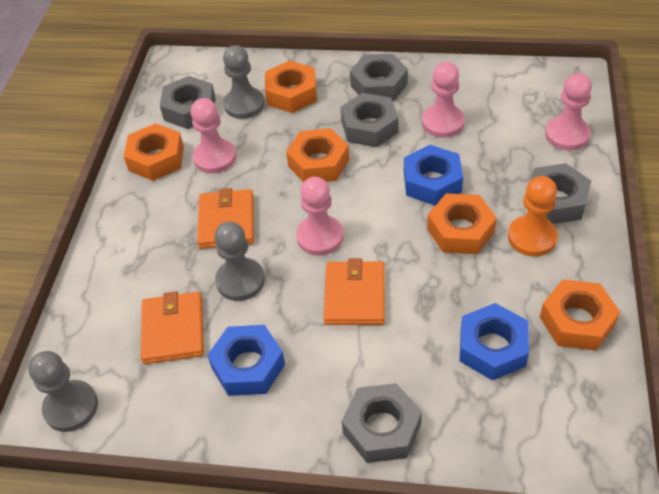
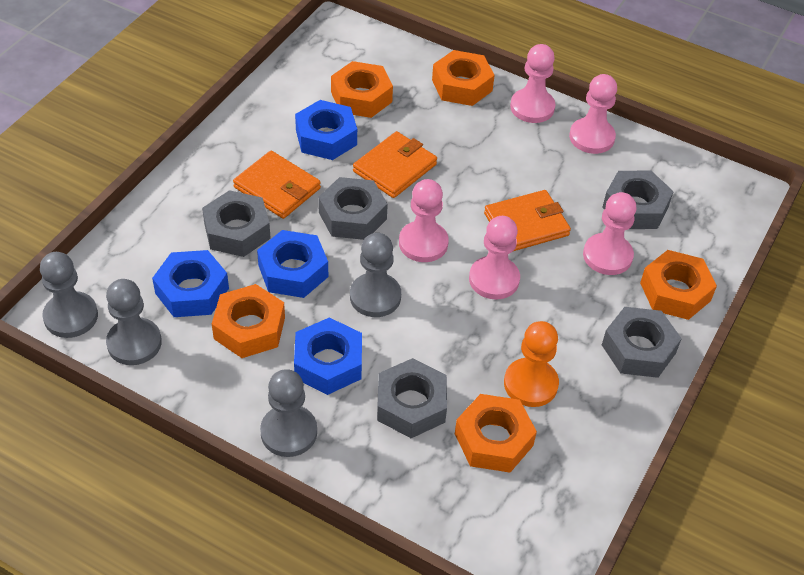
blue nut: 3 -> 4
grey pawn: 3 -> 4
pink pawn: 4 -> 5

